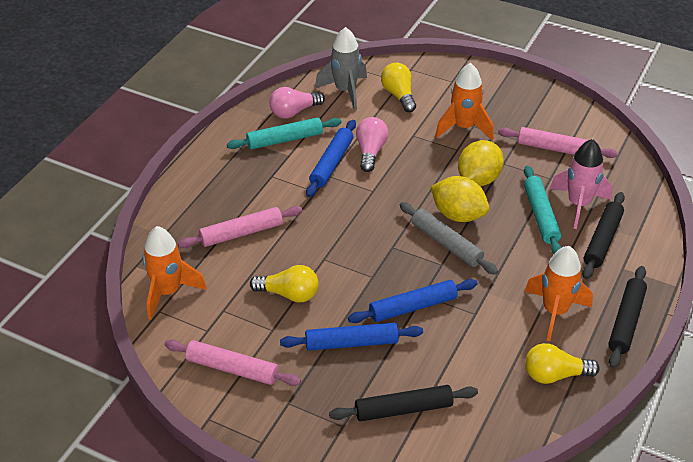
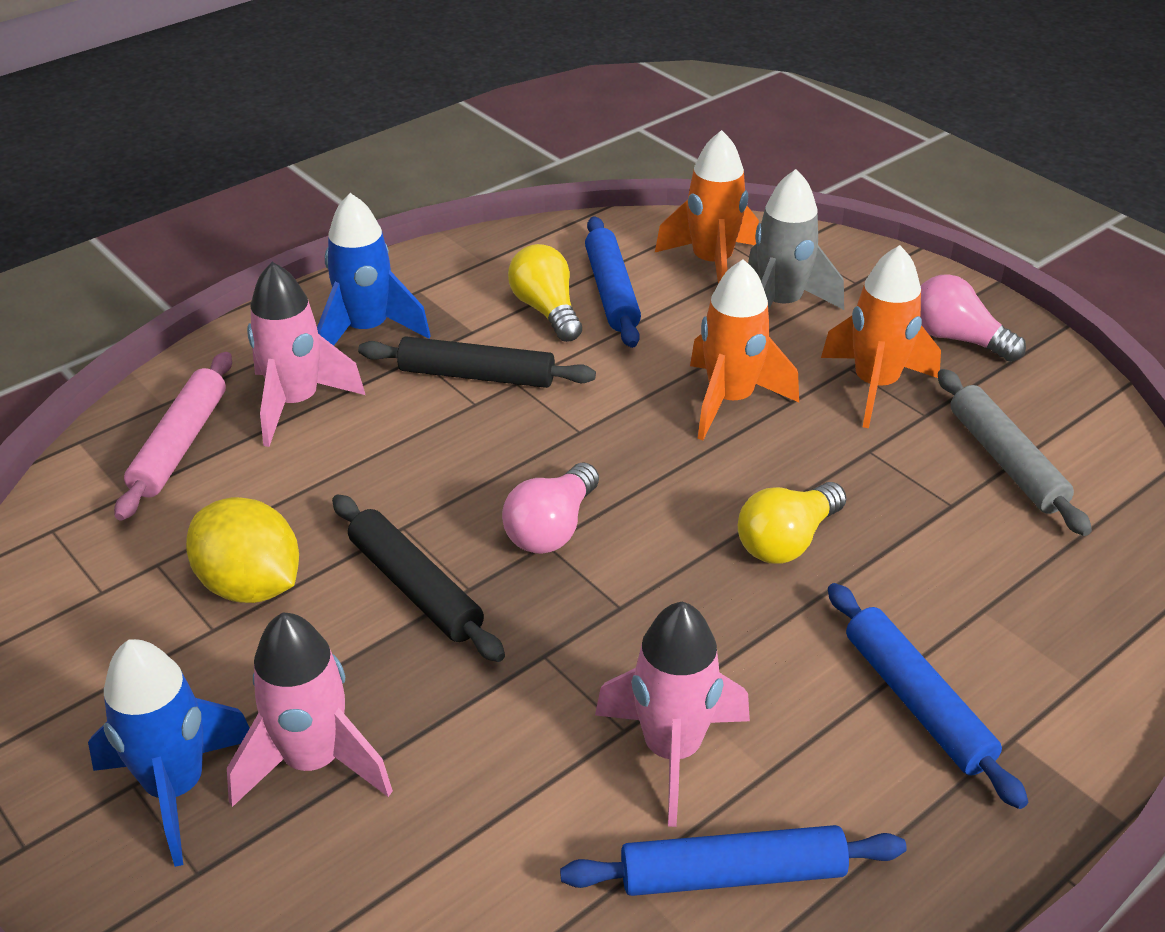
black rolling pin: 3 -> 2
blue rocket: 0 -> 2
pink rocket: 1 -> 3
pink rolling pin: 3 -> 1
turquoise rolling pin: 2 -> 0
yellow lemon: 2 -> 1
yellow light bulb: 3 -> 2

